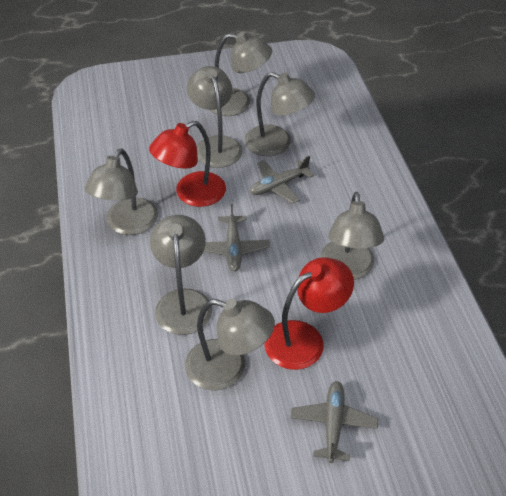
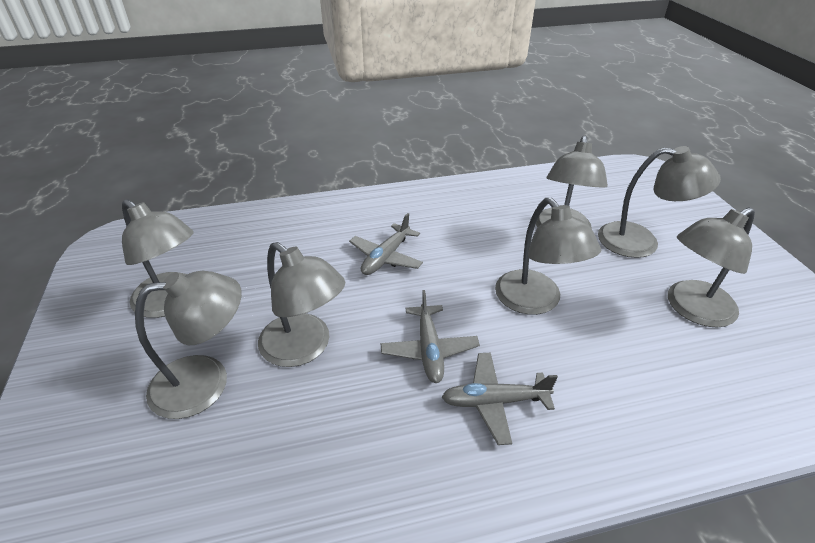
red lamp: 2 -> 0

